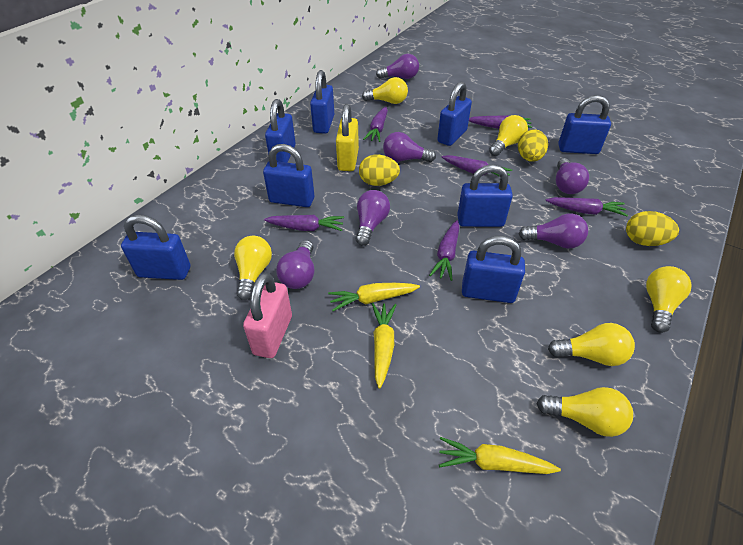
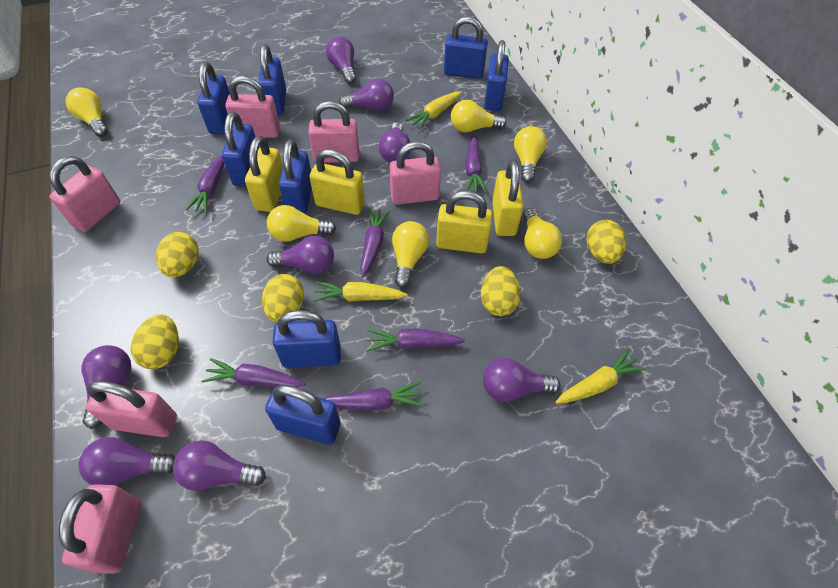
pink padlock: 1 -> 6
purple light bulb: 6 -> 8
yellow egg: 3 -> 5
yellow padlock: 1 -> 4

